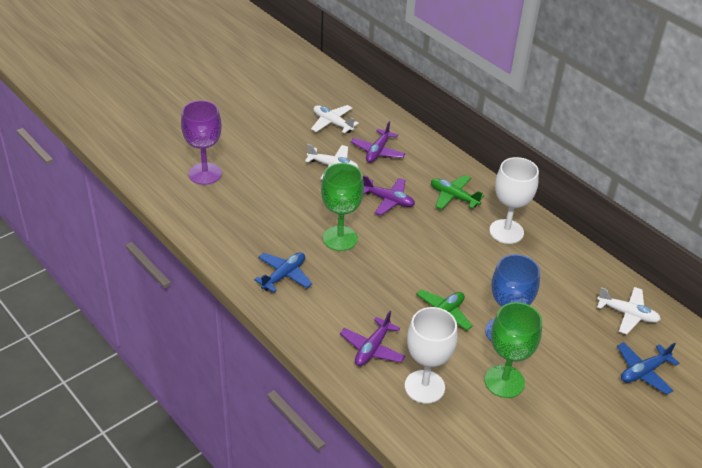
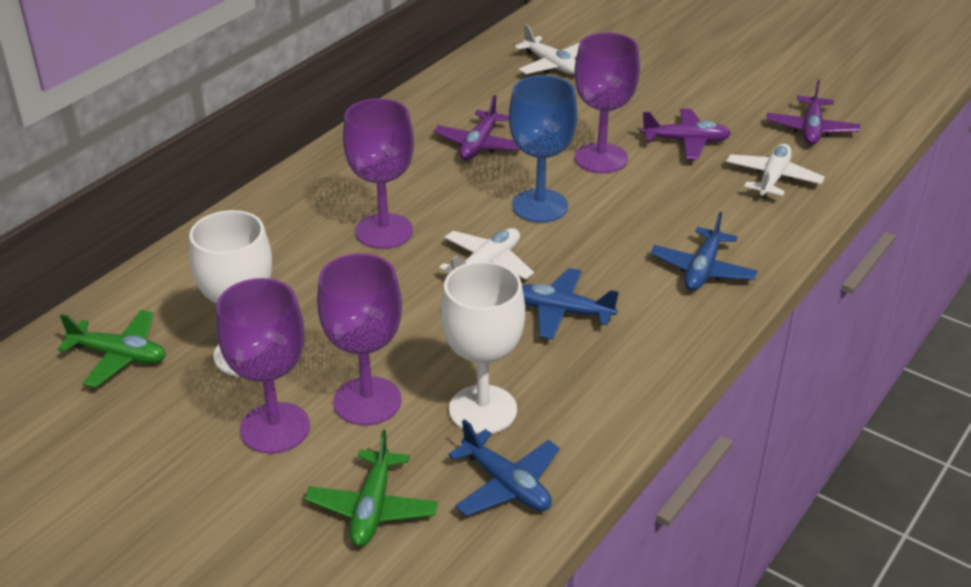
blue plane: 2 -> 3
green goblet: 2 -> 0
purple goblet: 1 -> 4

